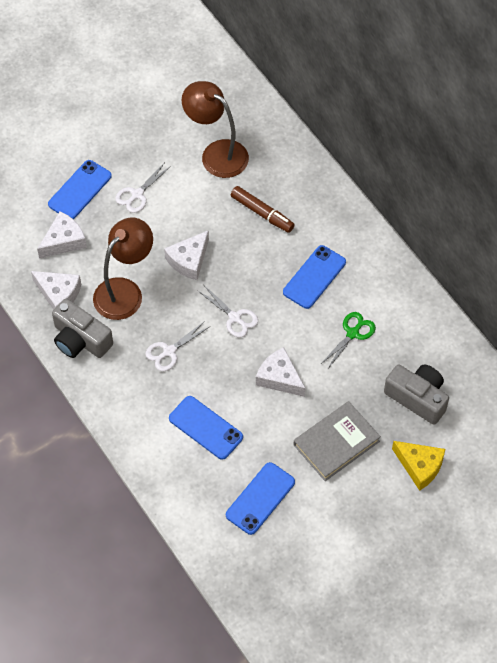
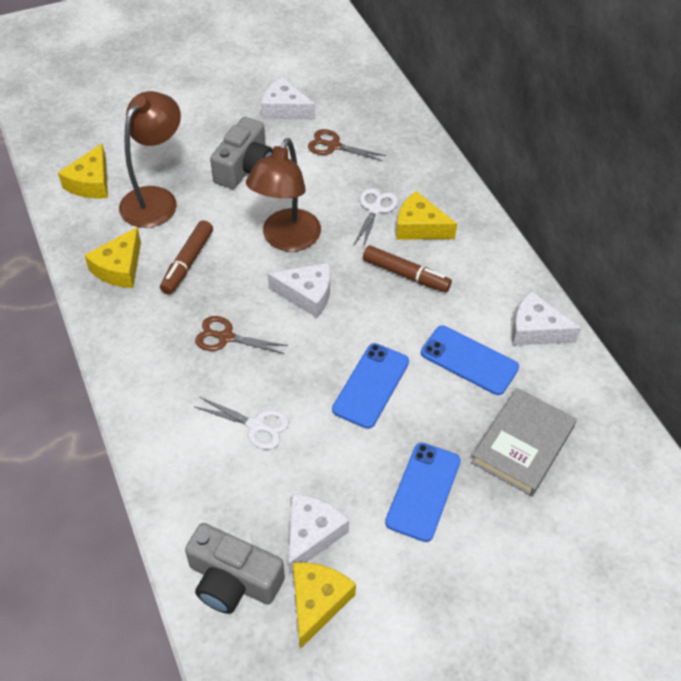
blue phone: 4 -> 3
brown marker: 1 -> 2
brown scissors: 0 -> 2
green scissors: 1 -> 0
white scissors: 3 -> 2
yellow cheese: 1 -> 4

